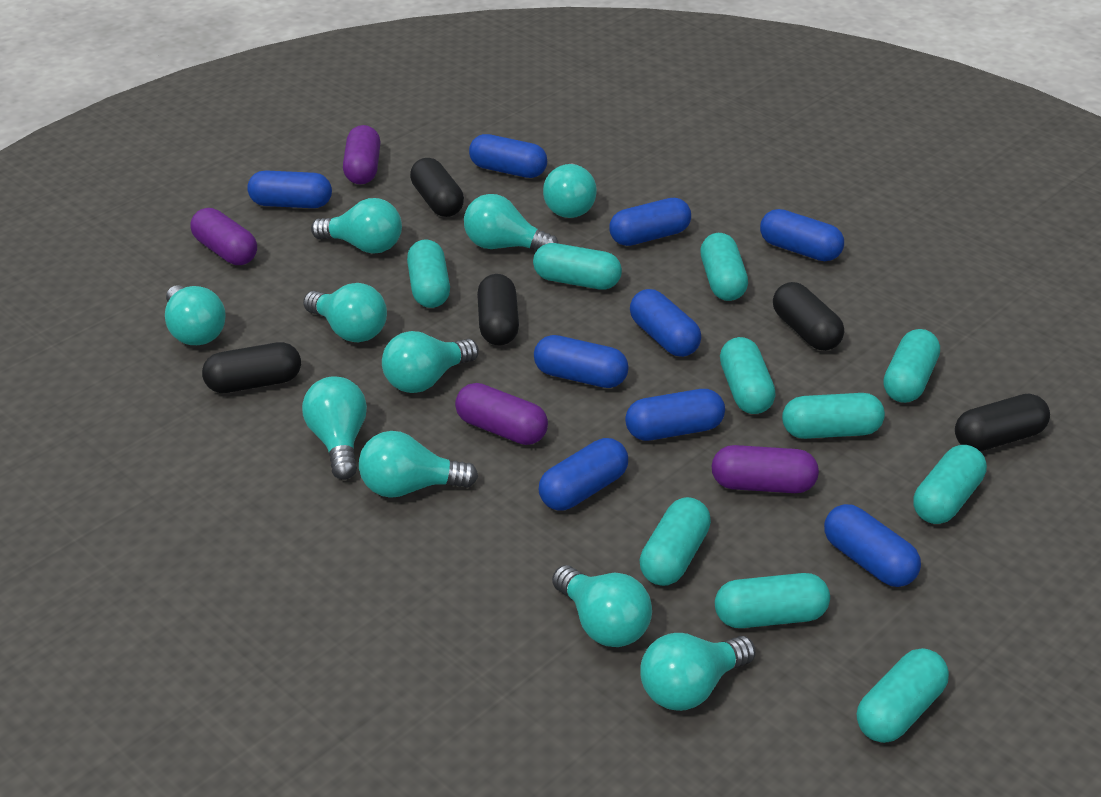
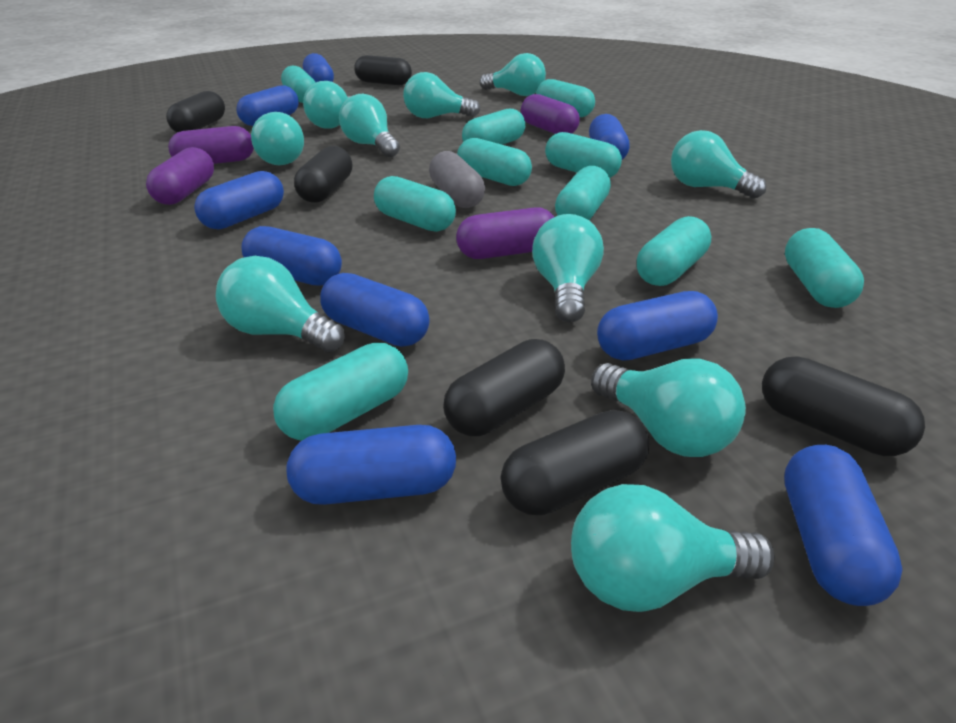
black capsule: 5 -> 6
grey capsule: 0 -> 1

